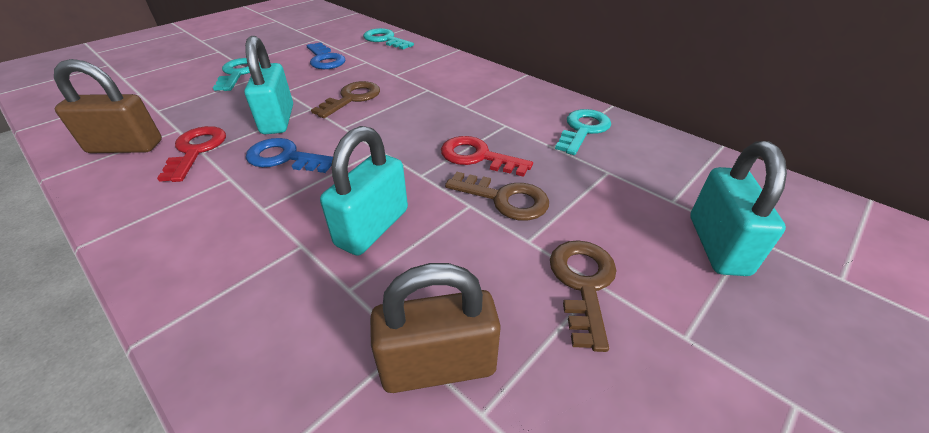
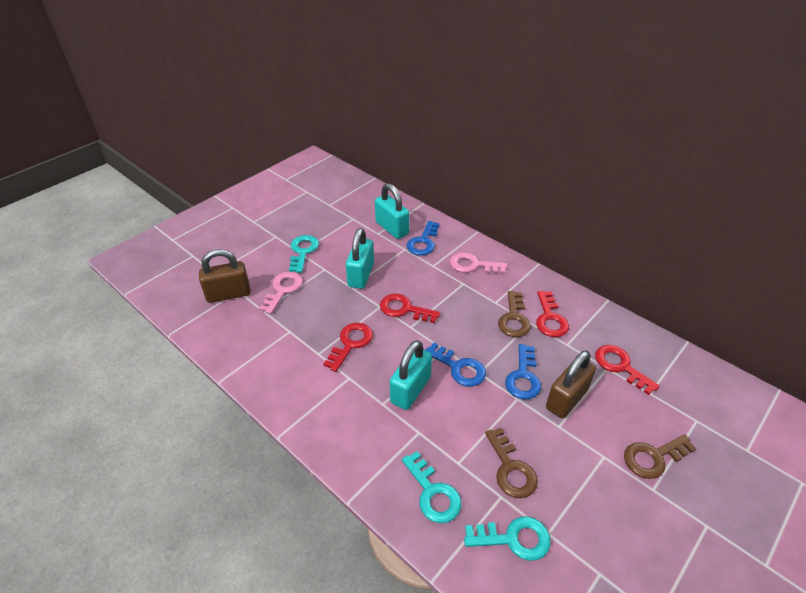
blue key: 2 -> 3
pink key: 0 -> 2
red key: 2 -> 4

